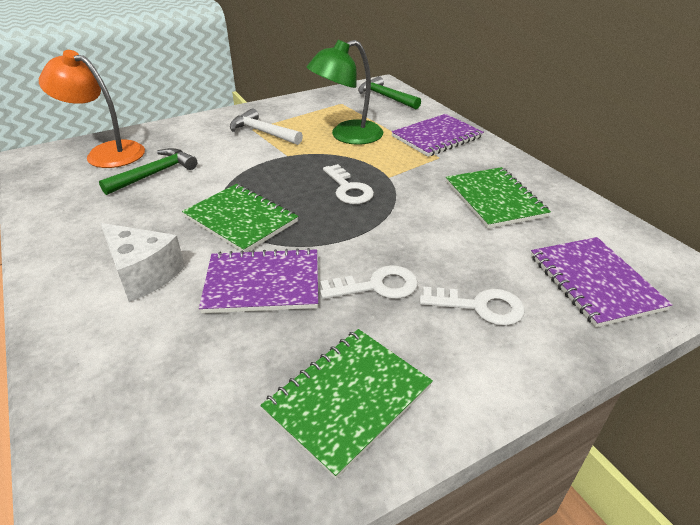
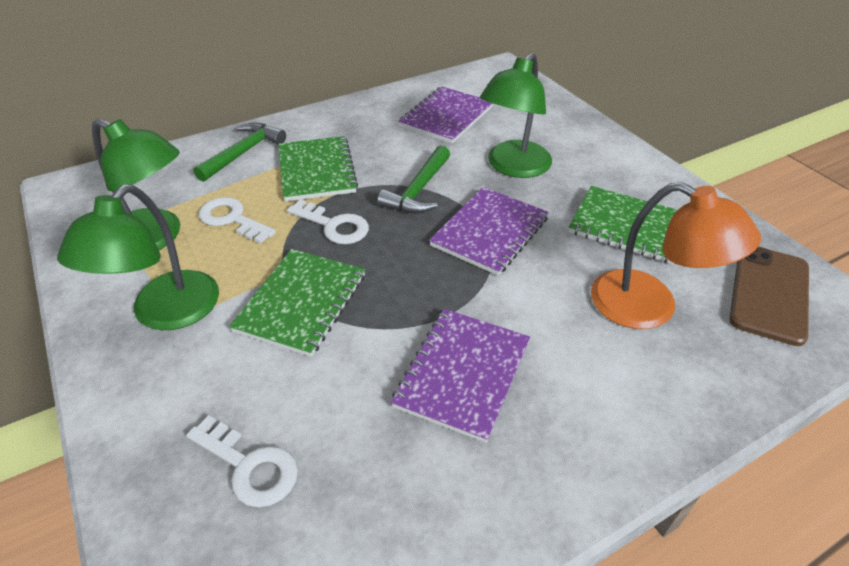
brown phone: 0 -> 1
green lamp: 1 -> 3
white cheese: 1 -> 0
white hammer: 1 -> 0

